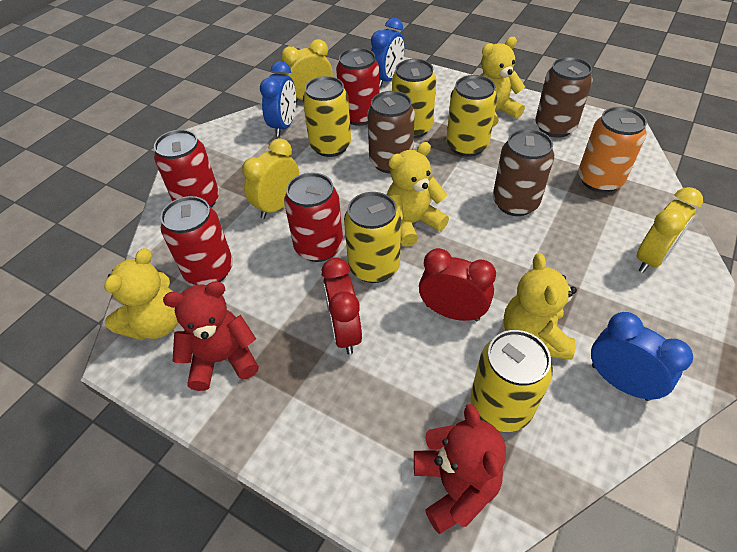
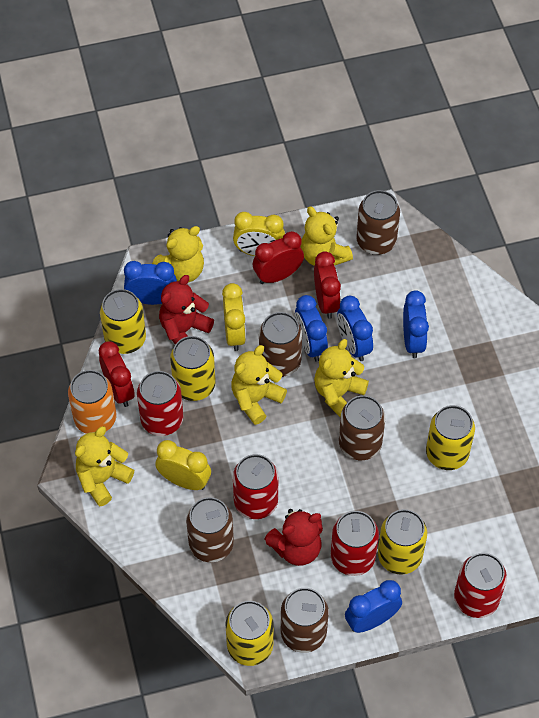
blue clock: 3 -> 5
brown can: 3 -> 5
red clock: 2 -> 3
yellow teddy bear: 4 -> 5

